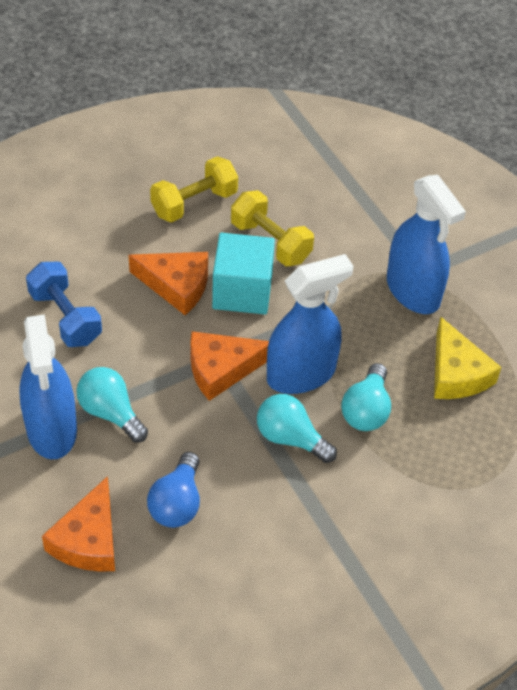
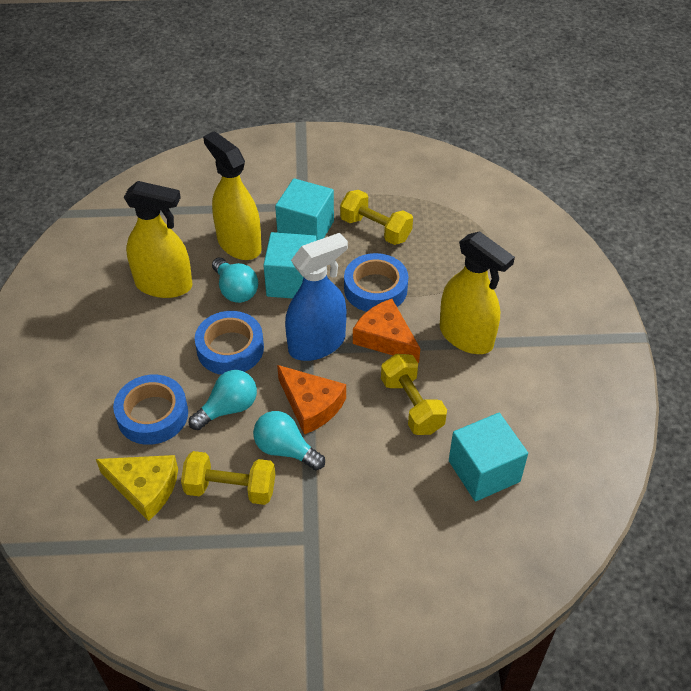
blue dumbbell: 1 -> 0
blue light bulb: 1 -> 0
blue spray bottle: 3 -> 1
blue tape: 0 -> 3
orange cheese: 3 -> 2
turquoise cube: 1 -> 3
yellow dumbbell: 2 -> 3
yellow spray bottle: 0 -> 3

